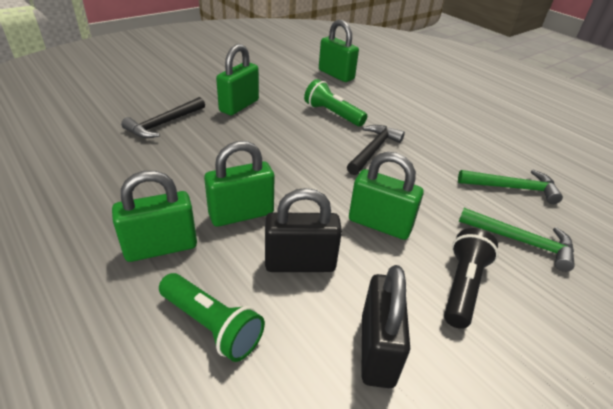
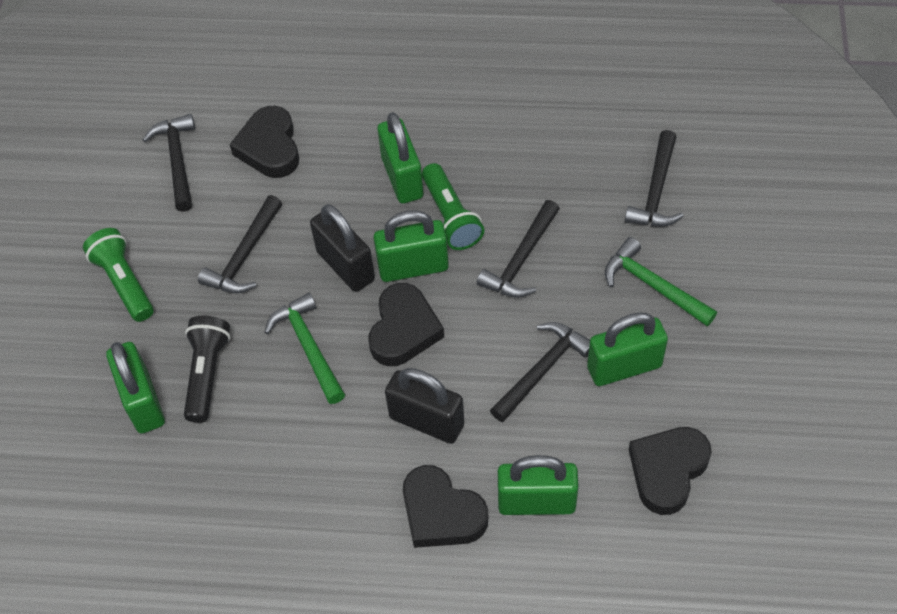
black hammer: 2 -> 5
black heart: 0 -> 4

